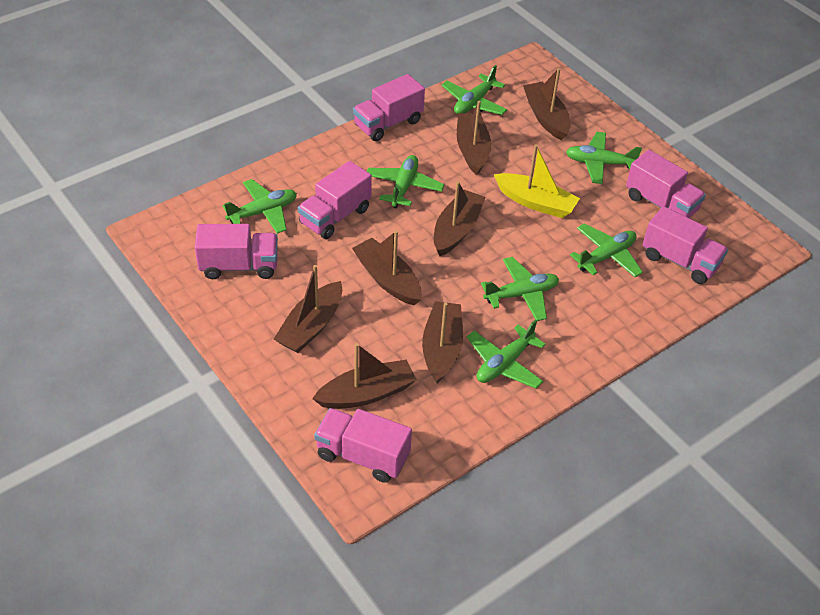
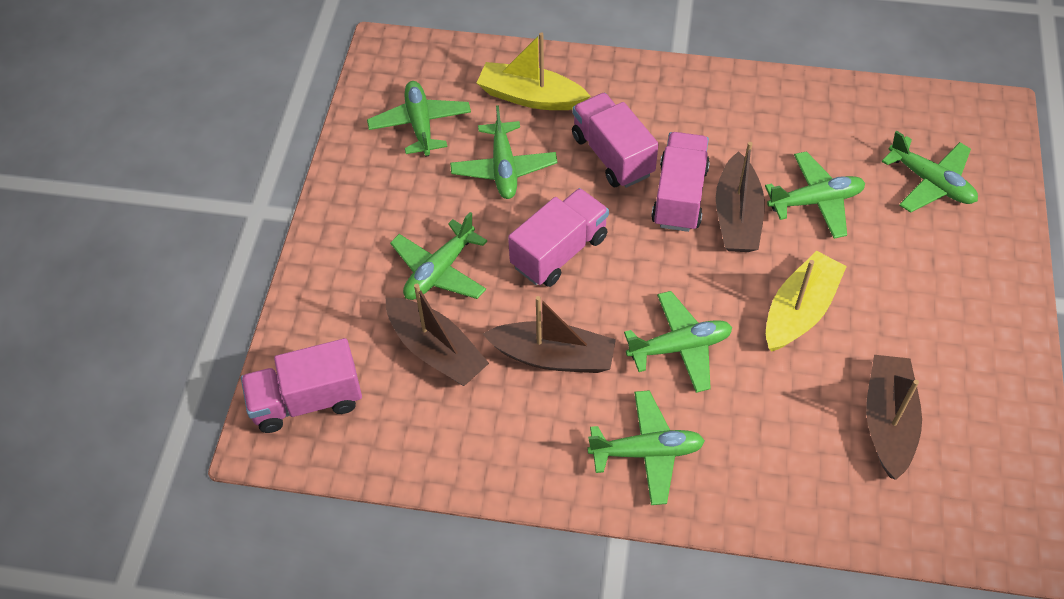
brown boat: 7 -> 4
pink truck: 6 -> 4
yellow boat: 1 -> 2

